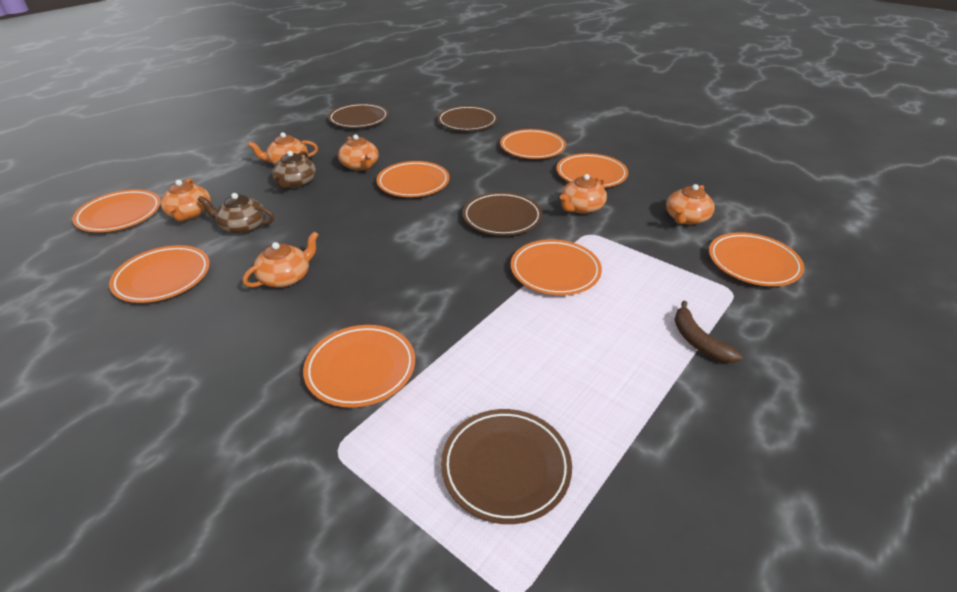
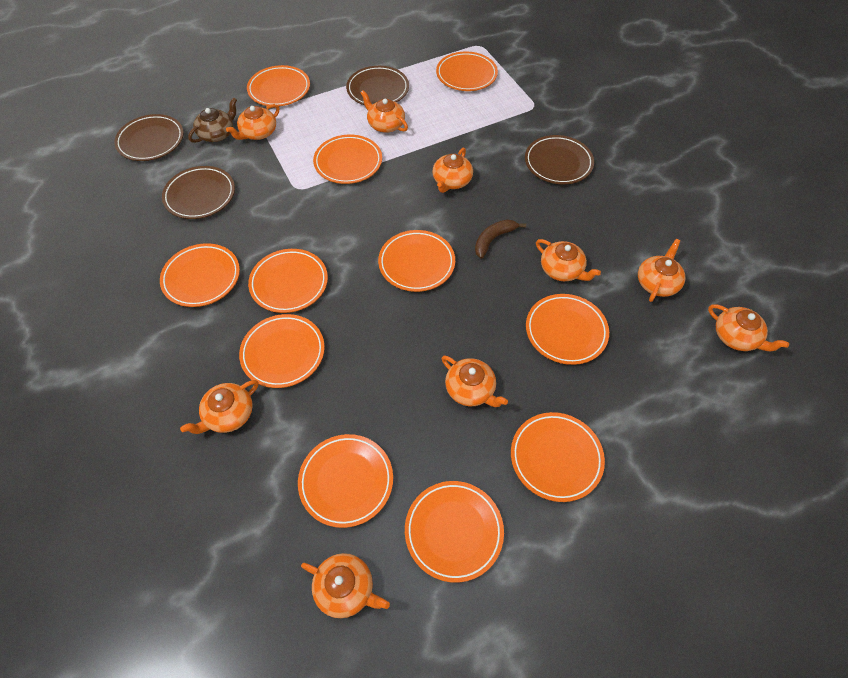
brown teapot: 2 -> 1
orange plate: 8 -> 11
orange teapot: 6 -> 9

